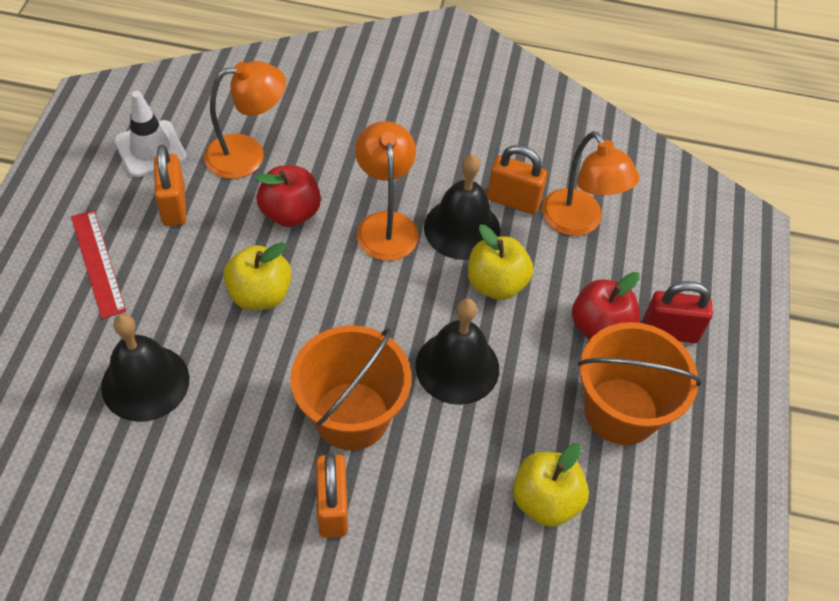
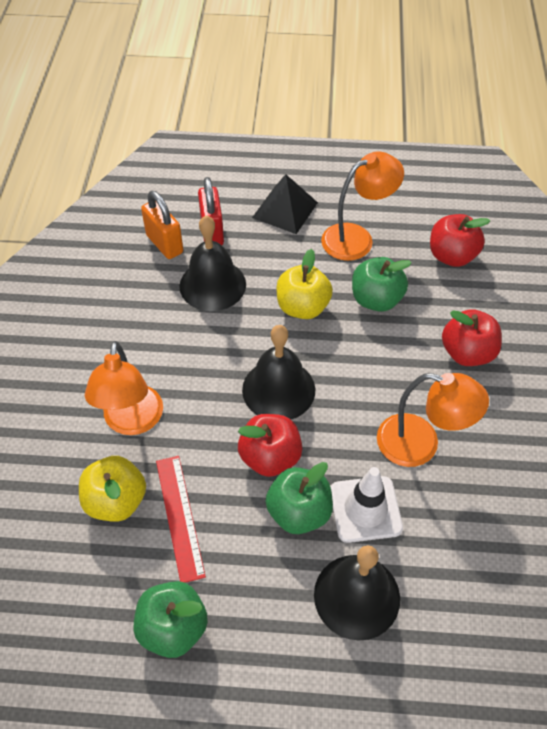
black pyramid: 0 -> 1
green apple: 0 -> 3
orange bucket: 2 -> 0
orange padlock: 3 -> 1
red apple: 2 -> 3
yellow apple: 3 -> 2

